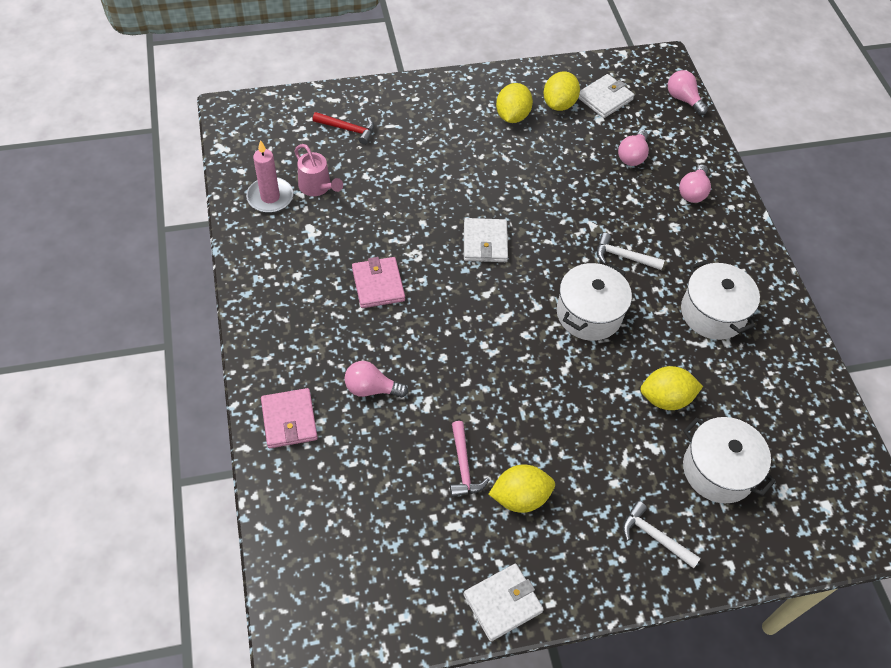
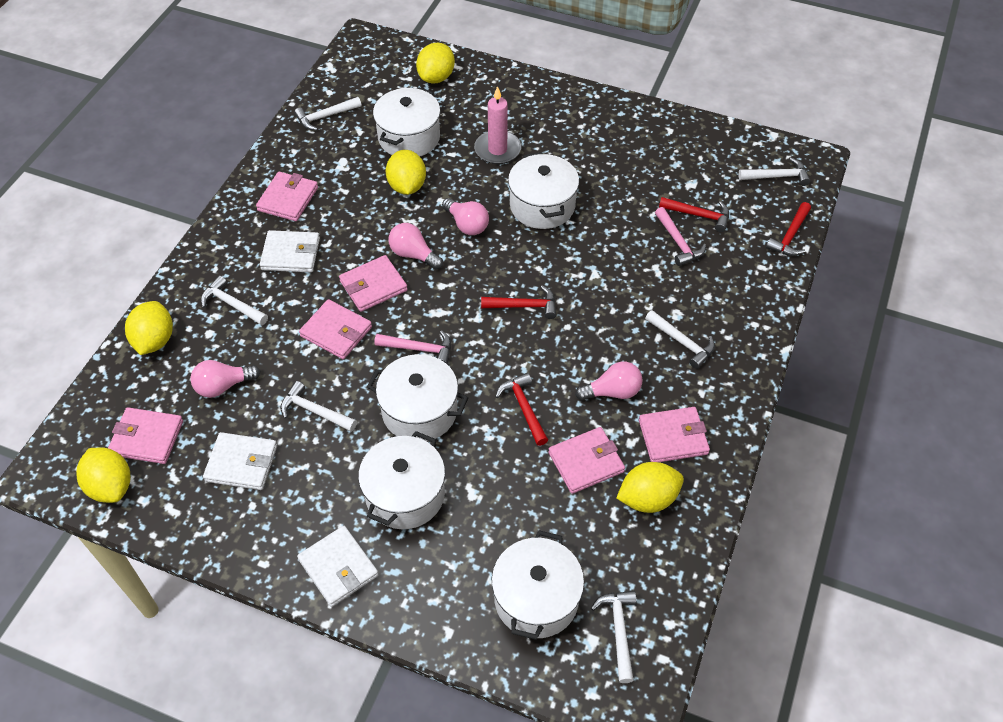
pink hammer: 1 -> 2
pink wallet: 2 -> 6
pink watering can: 1 -> 0
red hammer: 1 -> 4
white hammer: 2 -> 6
white pot: 3 -> 5
yellow lemon: 4 -> 5

